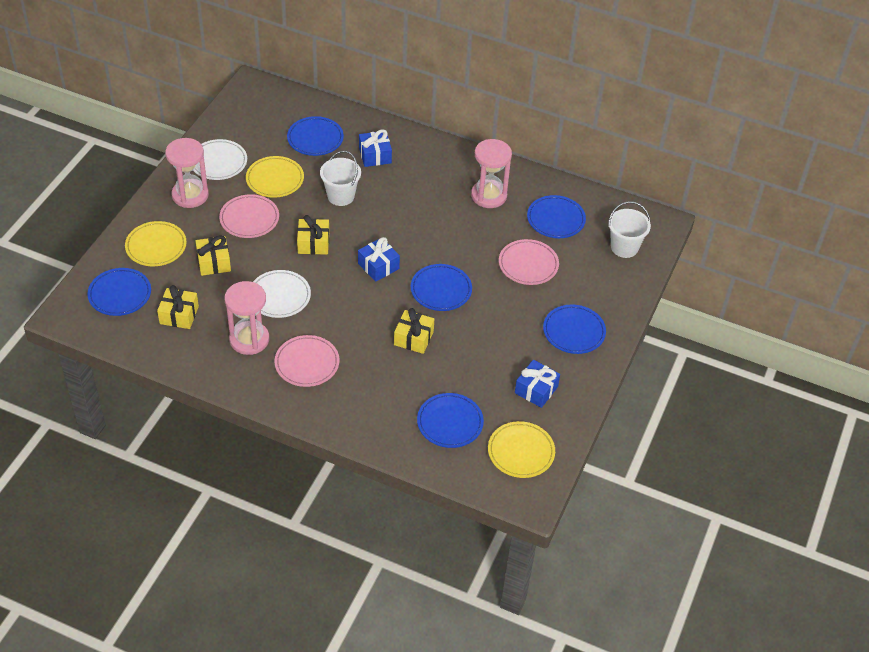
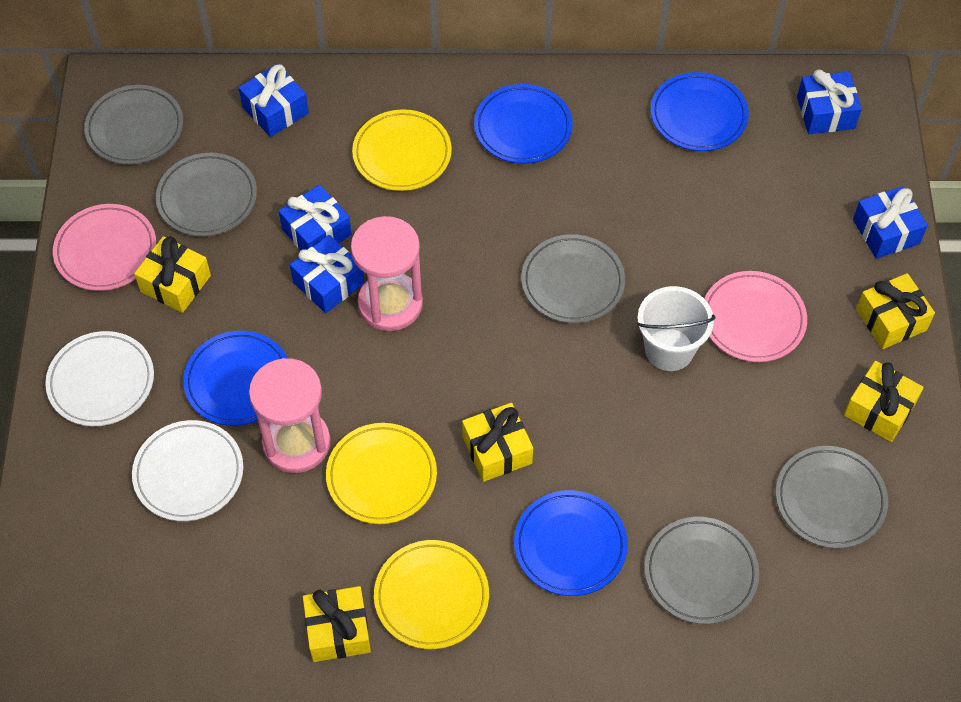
blue gift: 3 -> 5
blue plate: 6 -> 4
grey plate: 0 -> 5
pink hourglass: 3 -> 2
pink plate: 3 -> 2
white bucket: 2 -> 1
yellow gift: 4 -> 5

